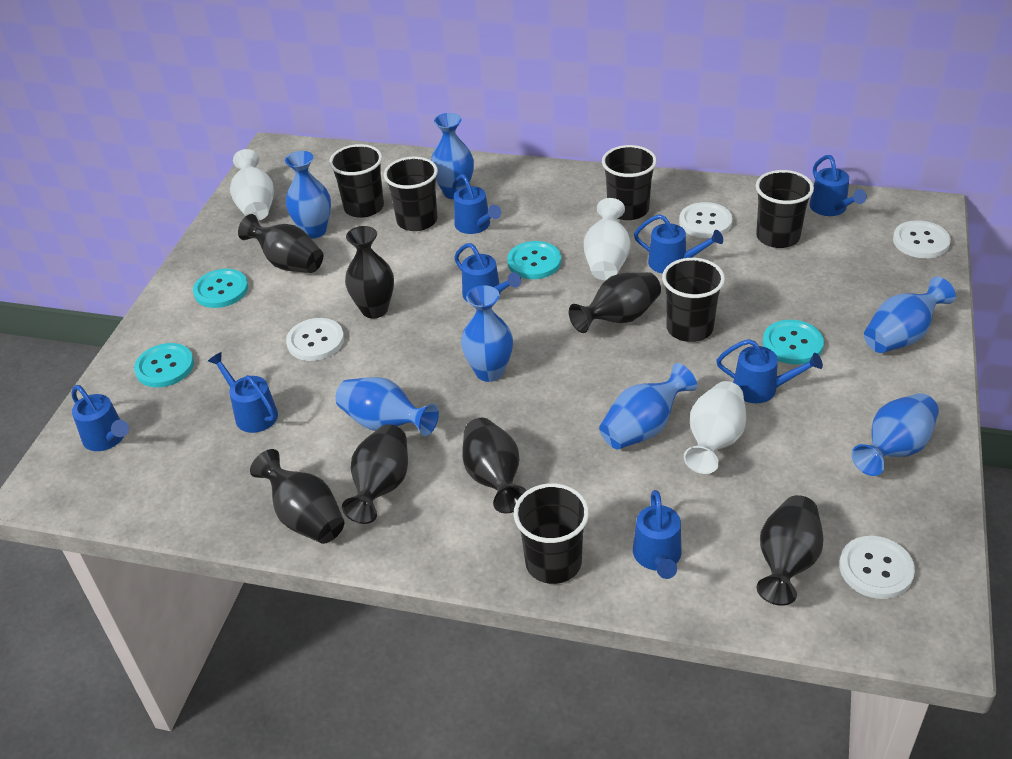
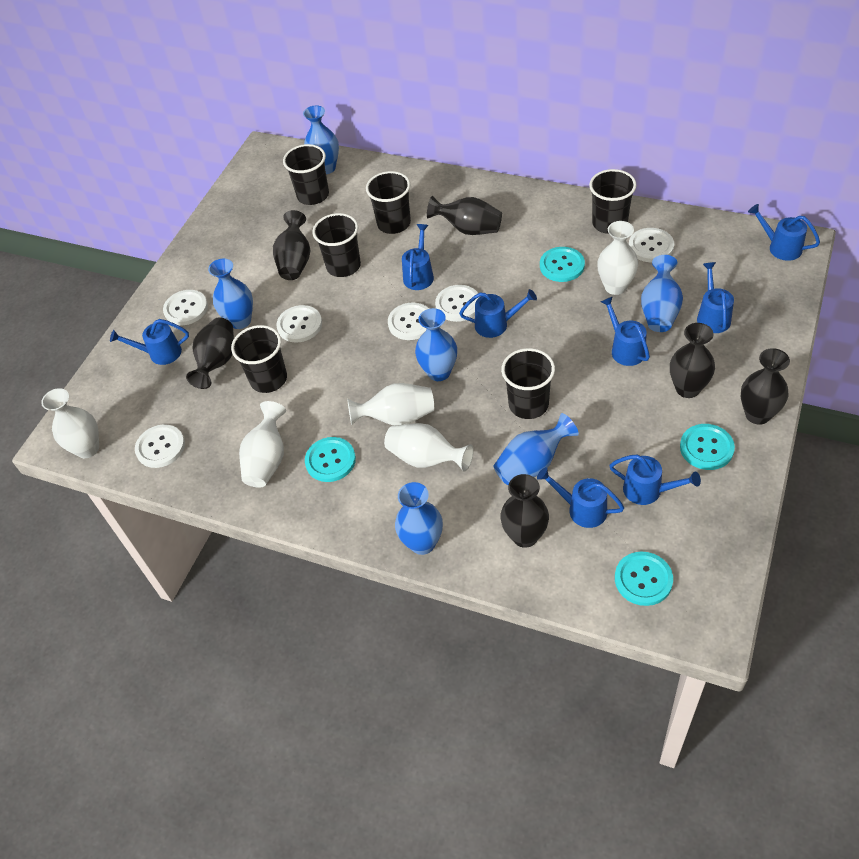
black vase: 7 -> 6
blue vase: 7 -> 6
white button: 4 -> 6
white vase: 3 -> 5

